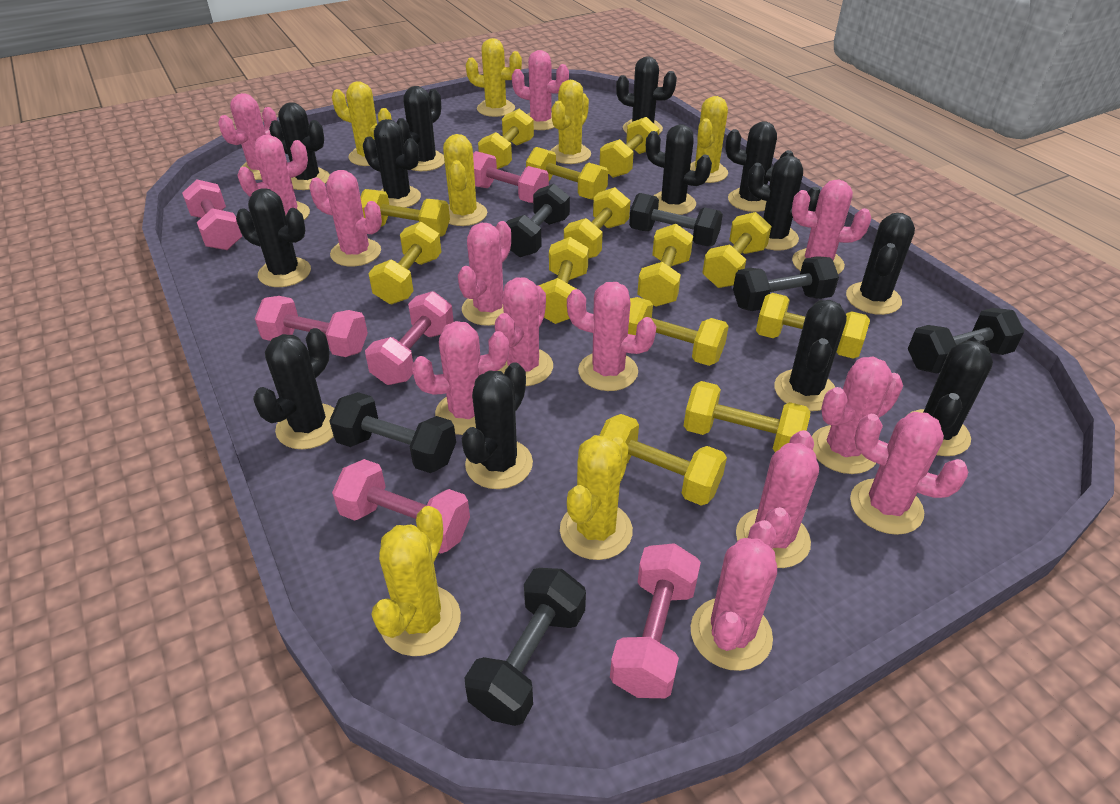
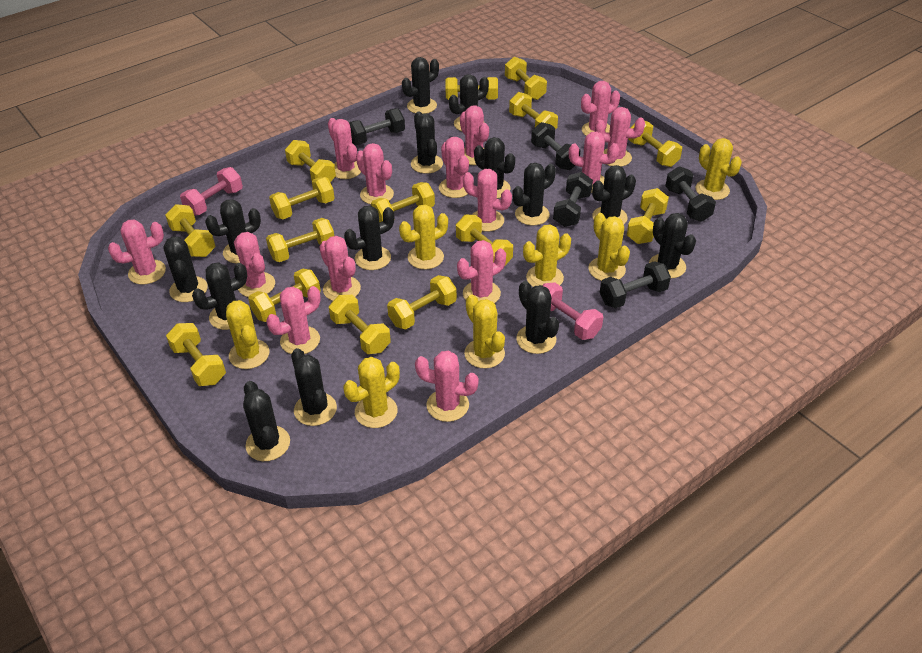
black cactus: 13 -> 14
black dumbbell: 6 -> 5
pink cactus: 13 -> 14
pink dumbbell: 6 -> 2
yellow dumbbell: 13 -> 15

